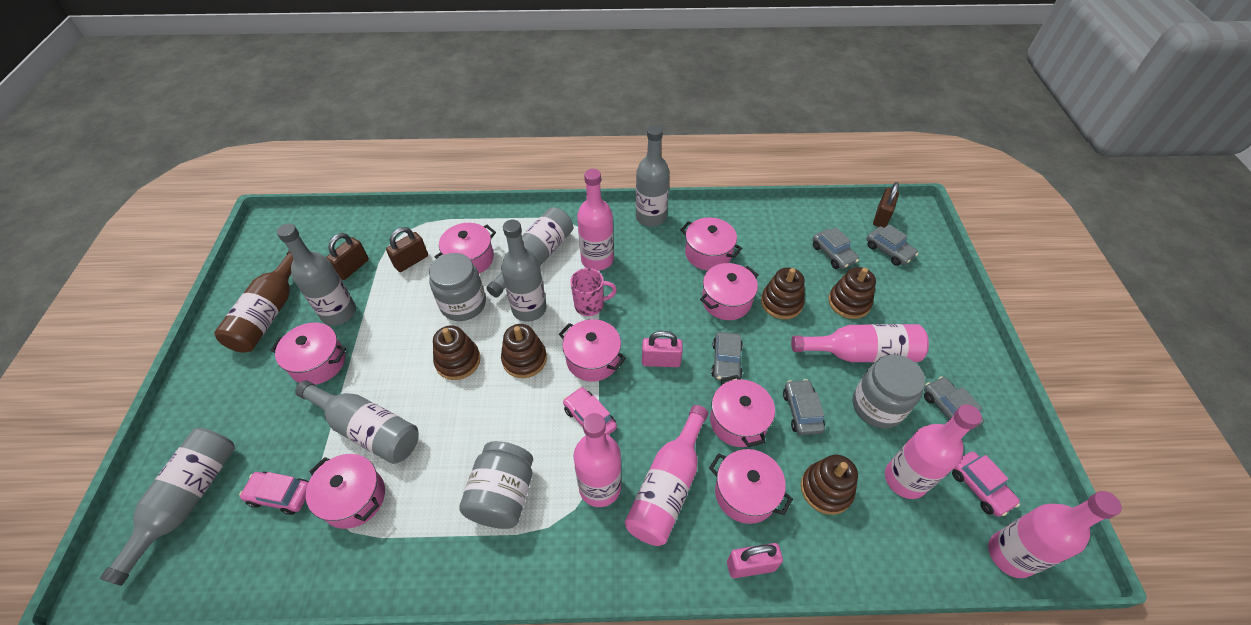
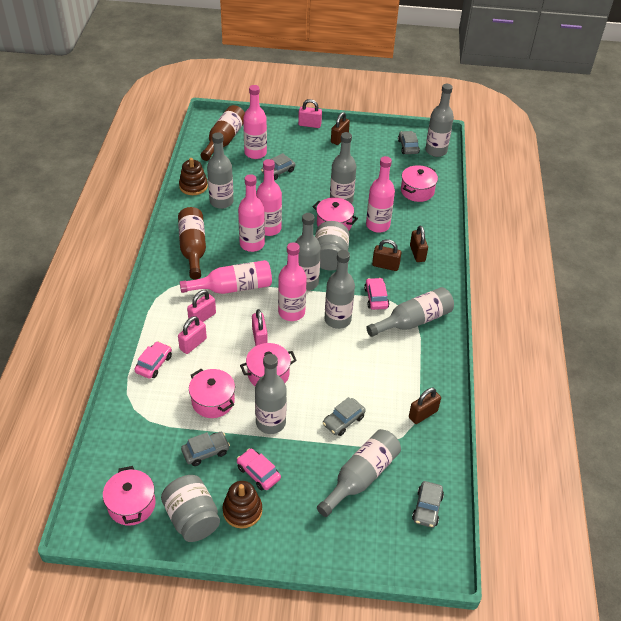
brown bottle: 1 -> 2
brown padlock: 3 -> 4
brown stacking toy: 5 -> 2
grey bottle: 6 -> 8
grey jar: 3 -> 2
pink mug: 1 -> 0
pink padlock: 2 -> 4
pink pot: 8 -> 5

